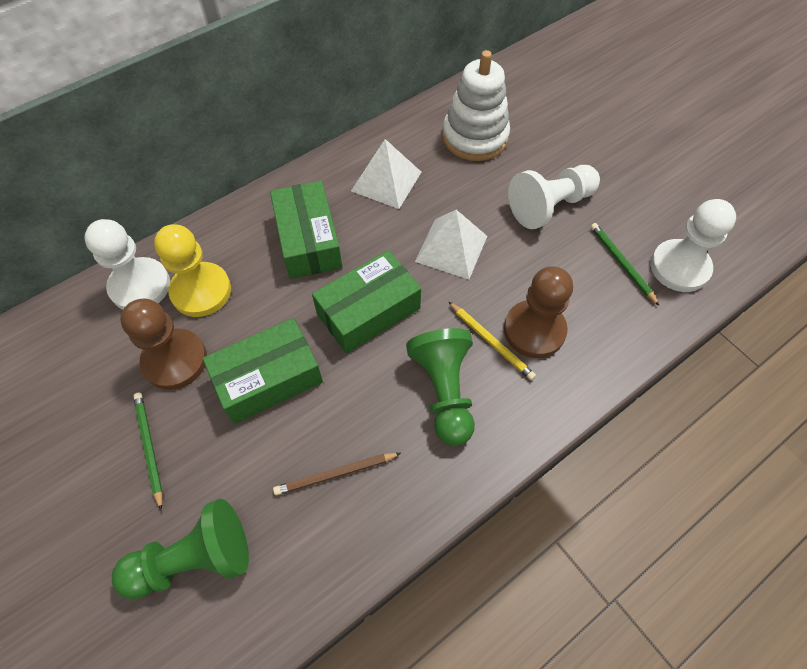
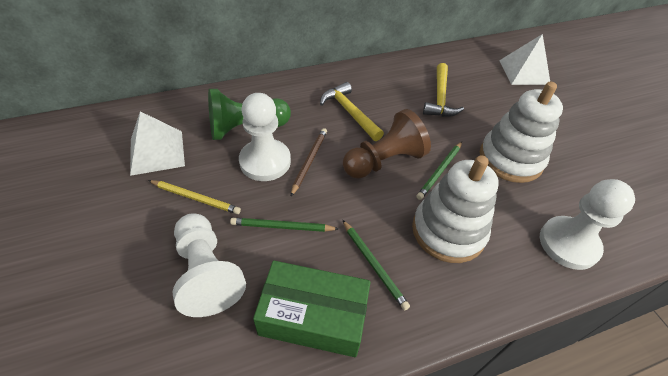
brown pawn: 2 -> 1
green box: 3 -> 1
green pawn: 2 -> 1
green pencil: 2 -> 3
white stacking toy: 1 -> 2
yellow hammer: 0 -> 2
yellow pawn: 1 -> 0

